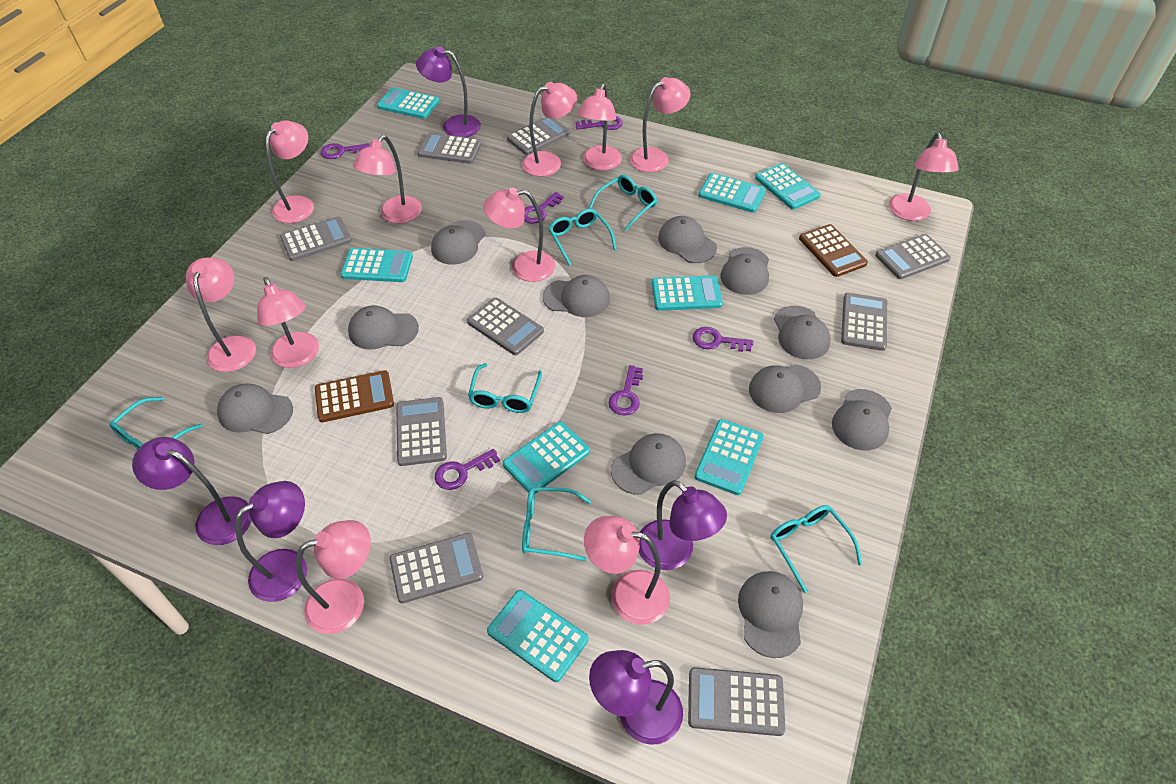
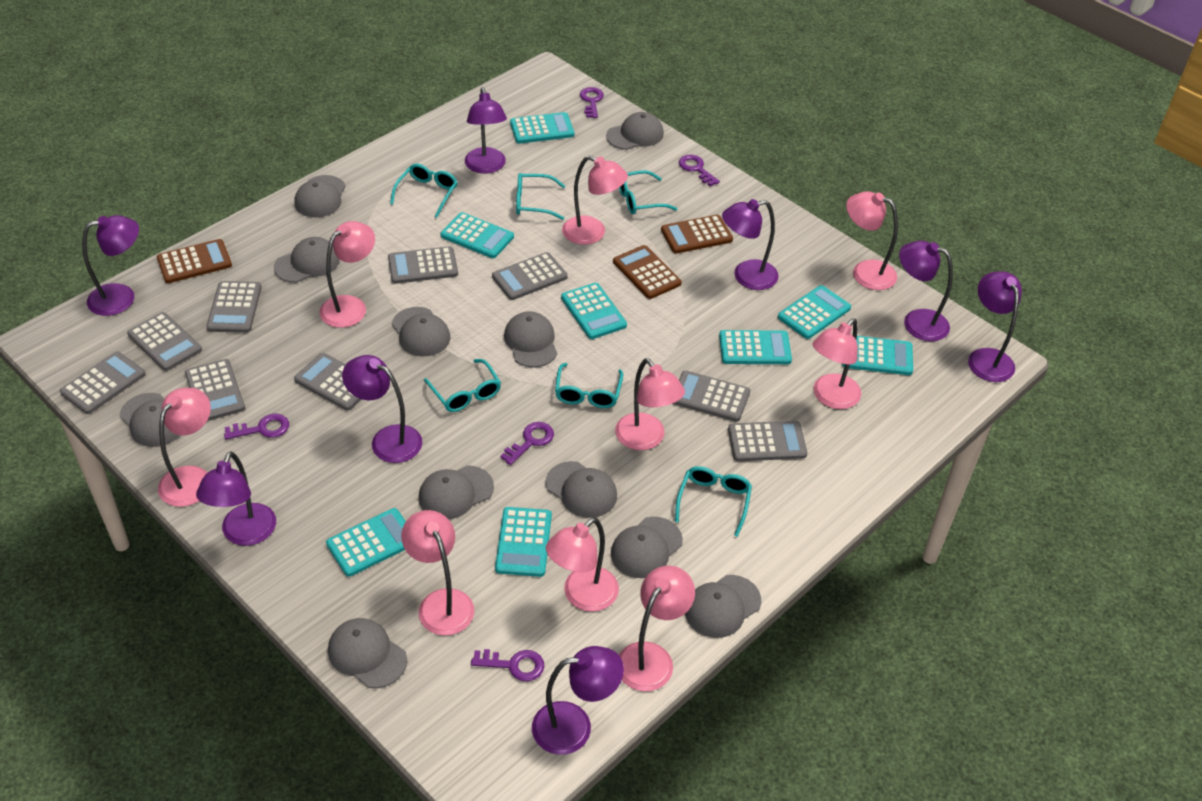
brown calculator: 2 -> 3
pink lamp: 11 -> 9
purple key: 6 -> 5
purple lamp: 5 -> 8

